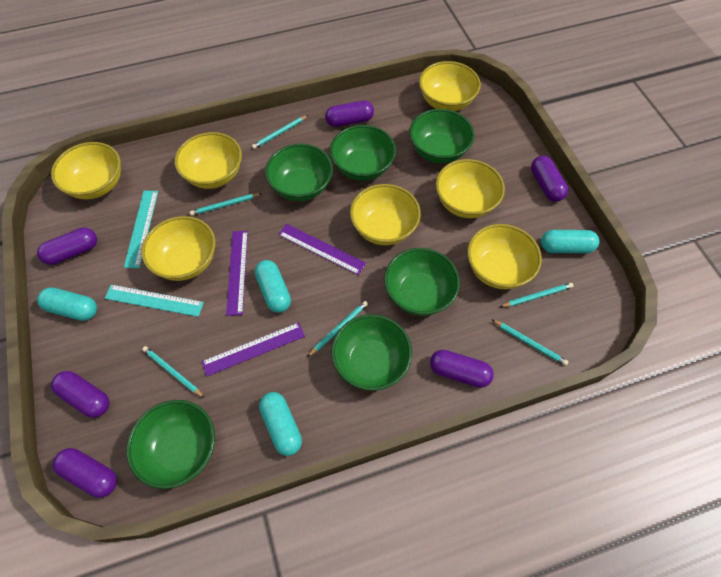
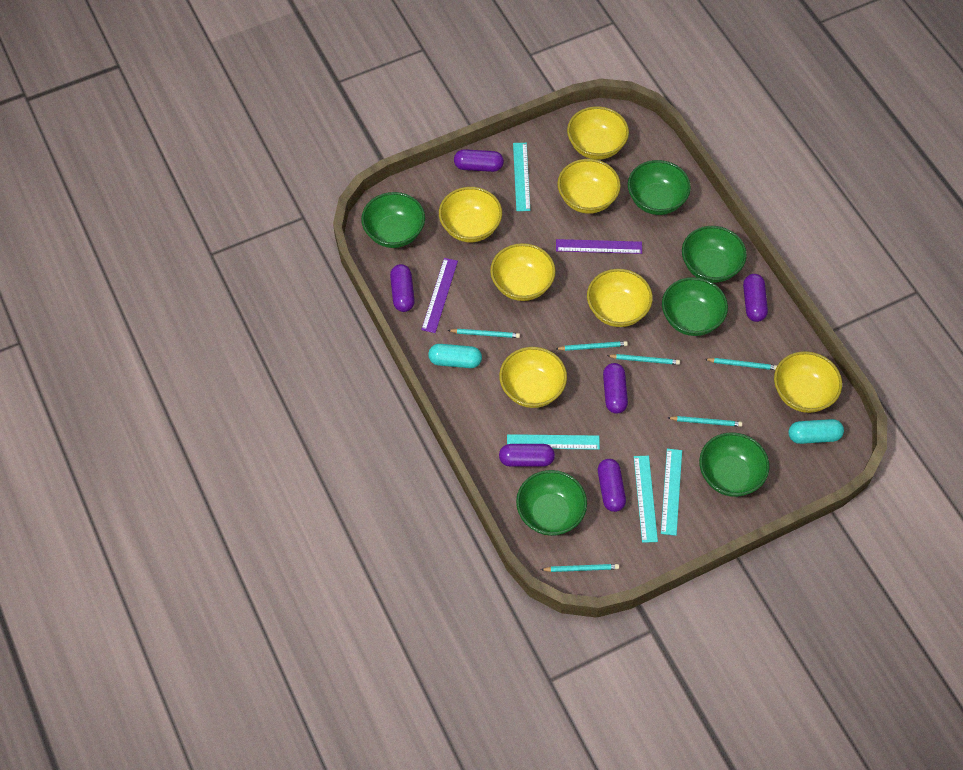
purple ruler: 3 -> 2
turquoise capsule: 4 -> 2
turquoise ruler: 2 -> 4

